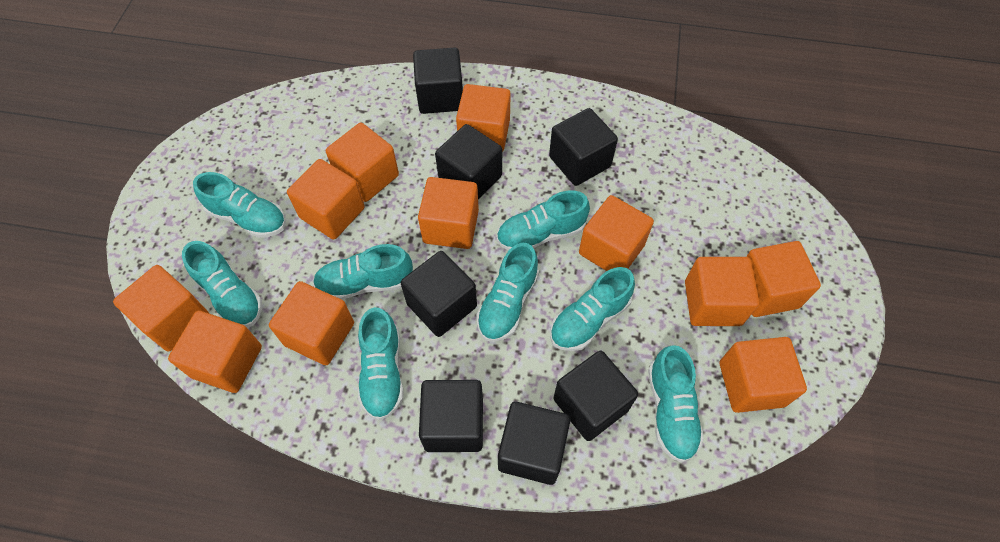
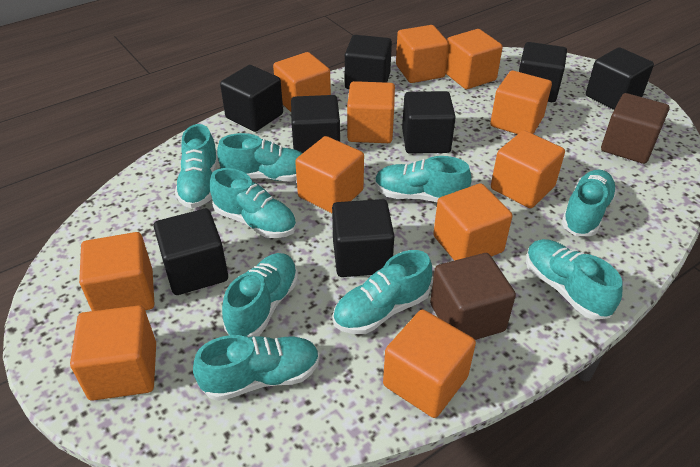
black cube: 7 -> 8
brown cube: 0 -> 2
turquoise shoe: 8 -> 9

